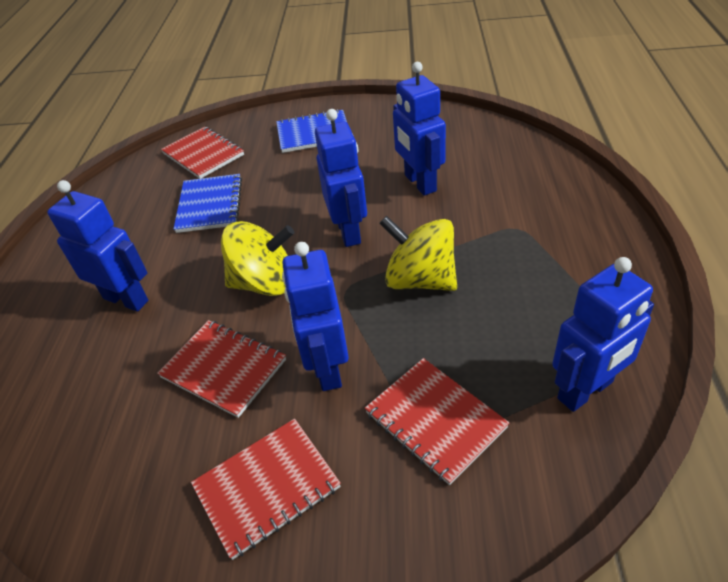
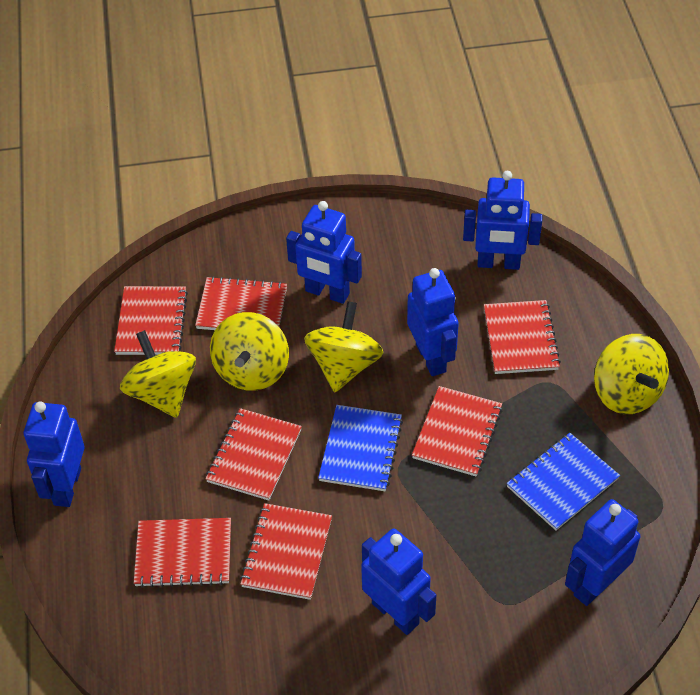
blue robot: 5 -> 6
red notebook: 4 -> 7
yellow spinning top: 2 -> 4

